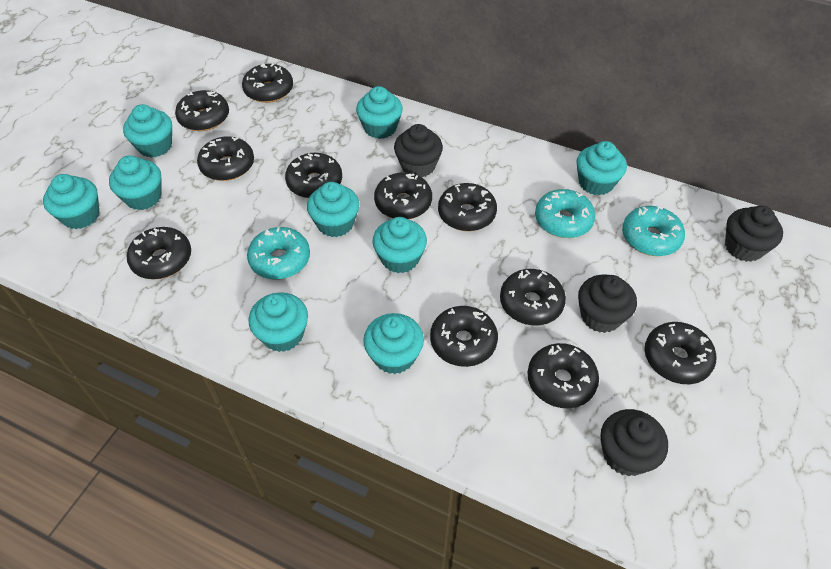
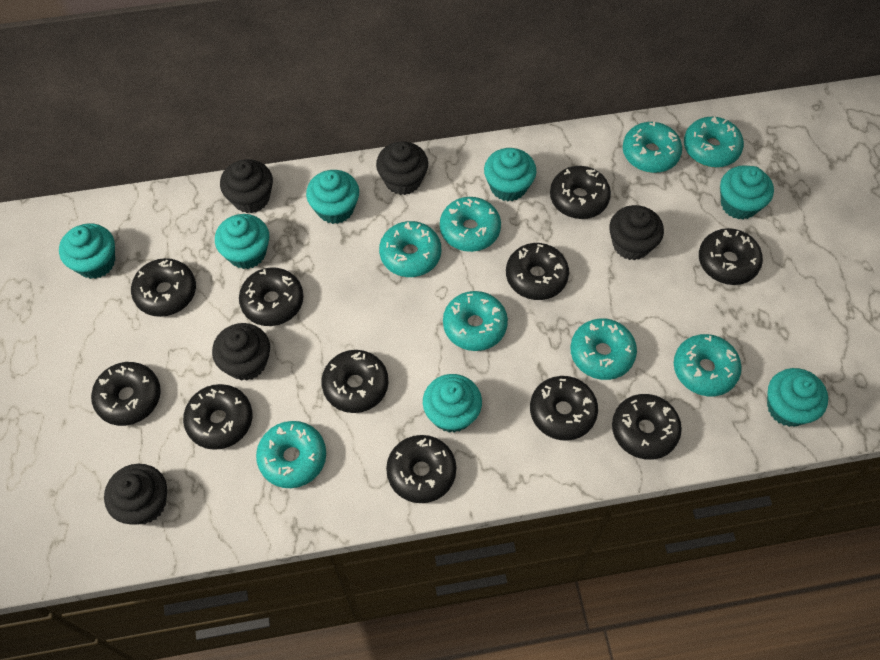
black cupcake: 4 -> 5
turquoise cupcake: 9 -> 7
turquoise donut: 3 -> 8

